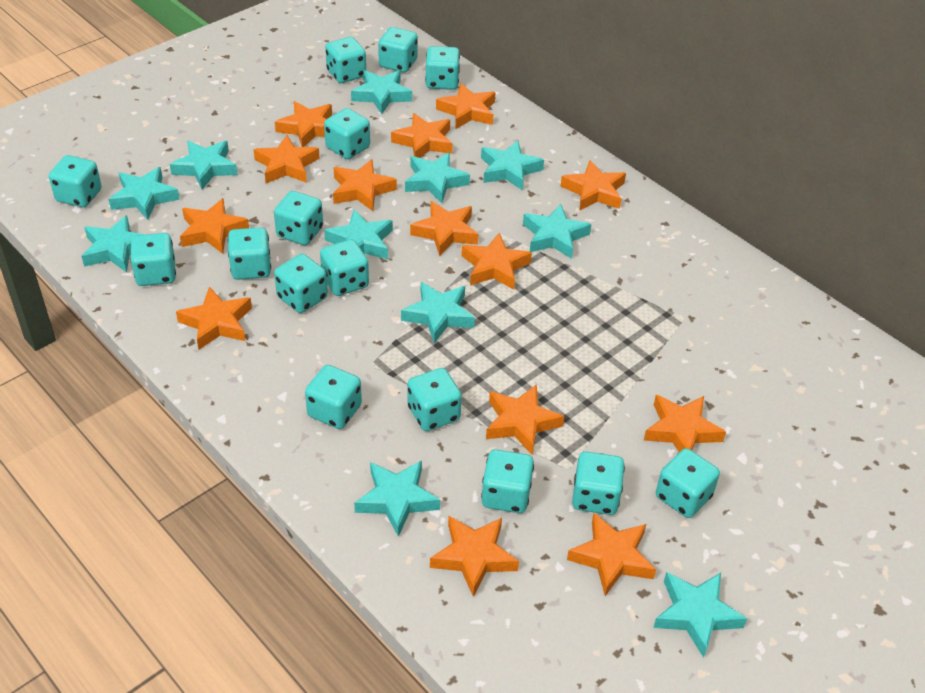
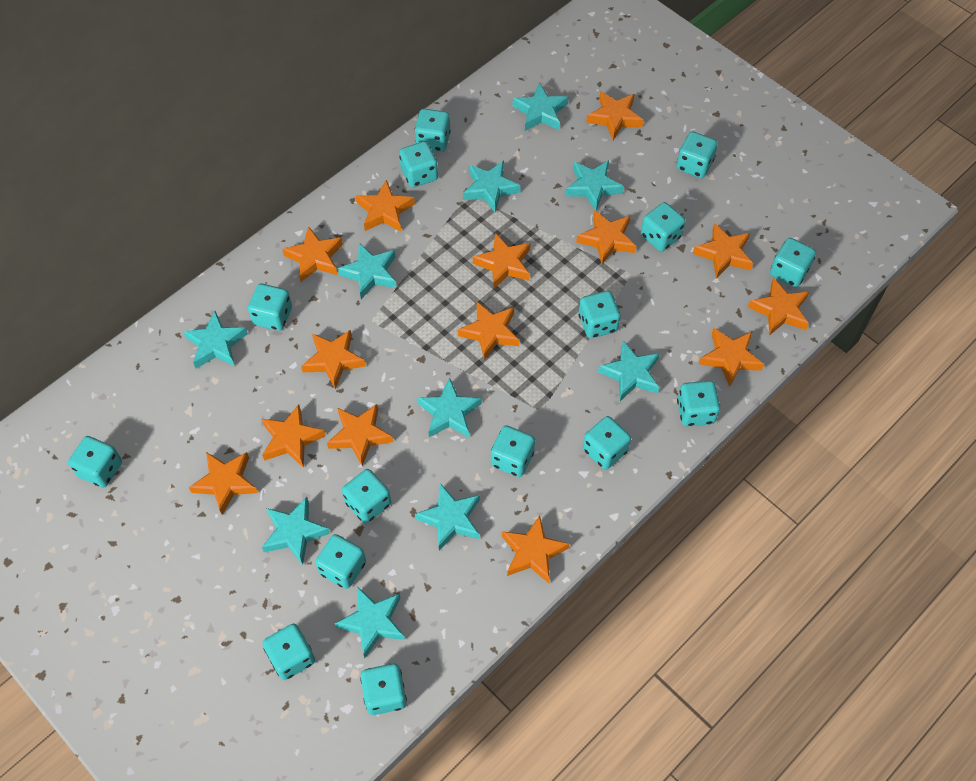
turquoise star: 11 -> 10

